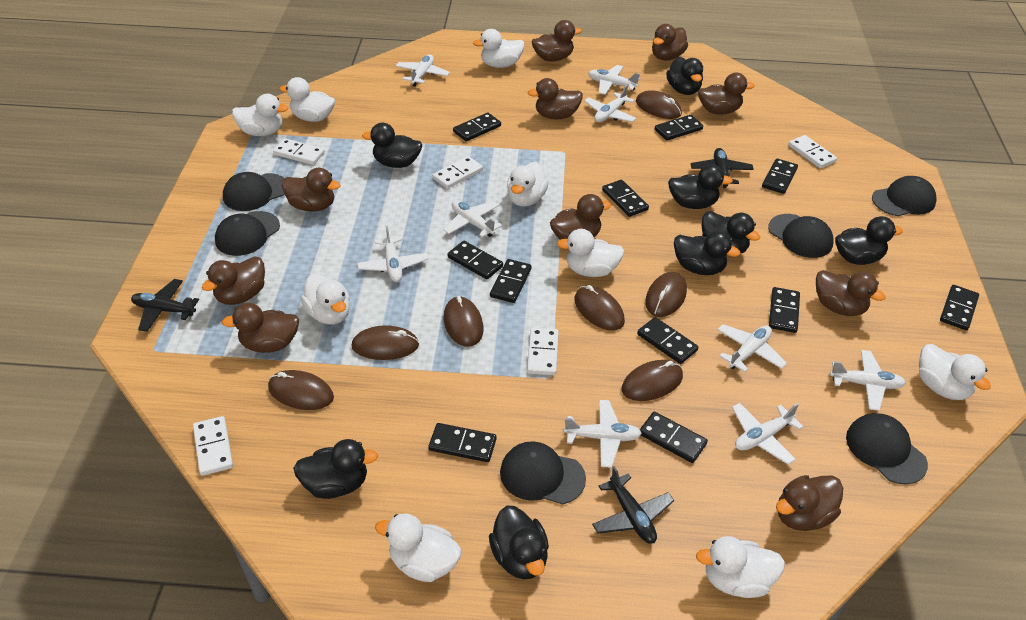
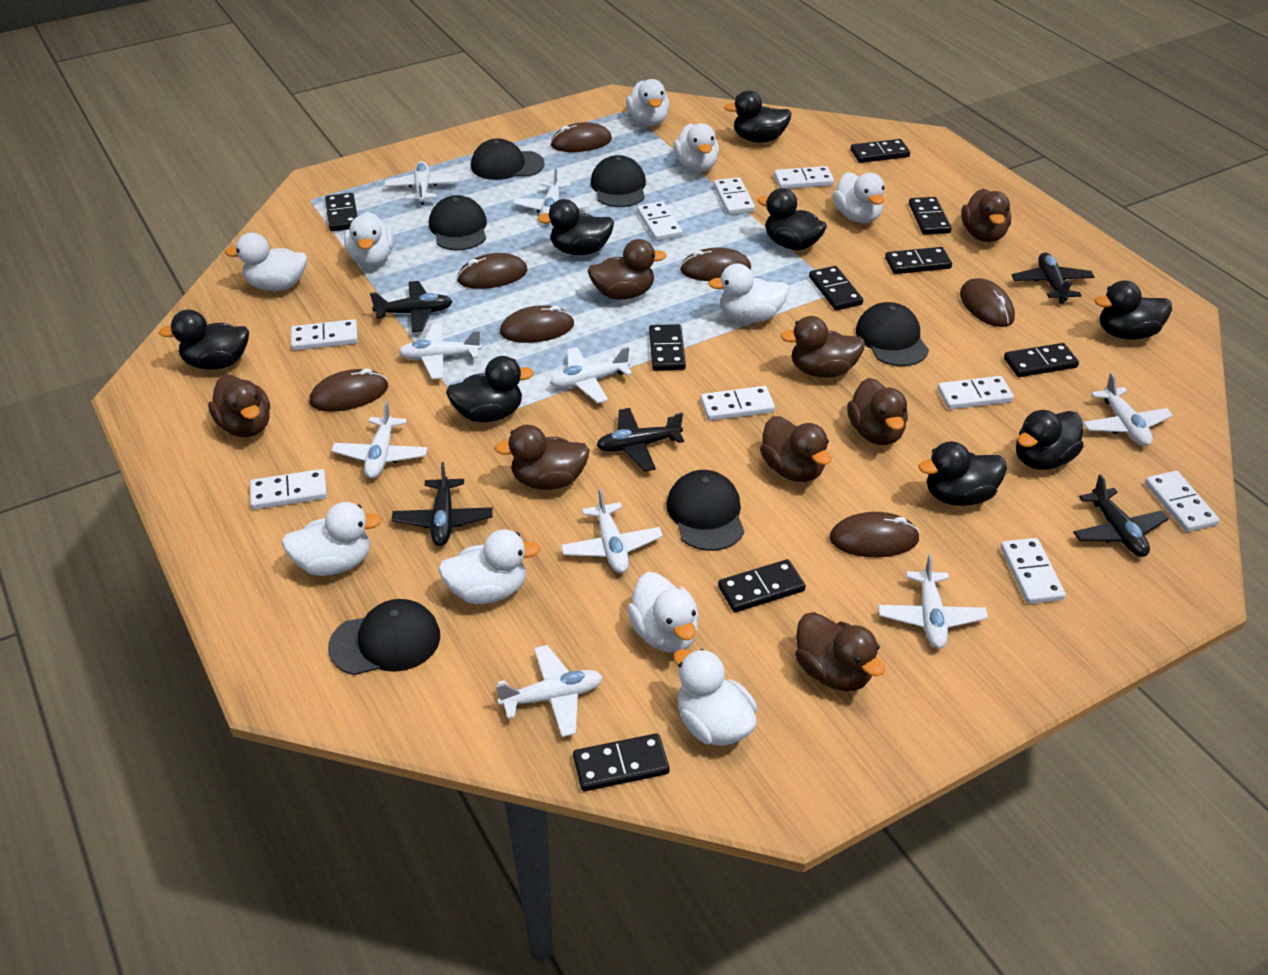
black domino: 11 -> 9
black plane: 3 -> 5
brown duck: 10 -> 8
white domino: 5 -> 9
white duck: 9 -> 10

